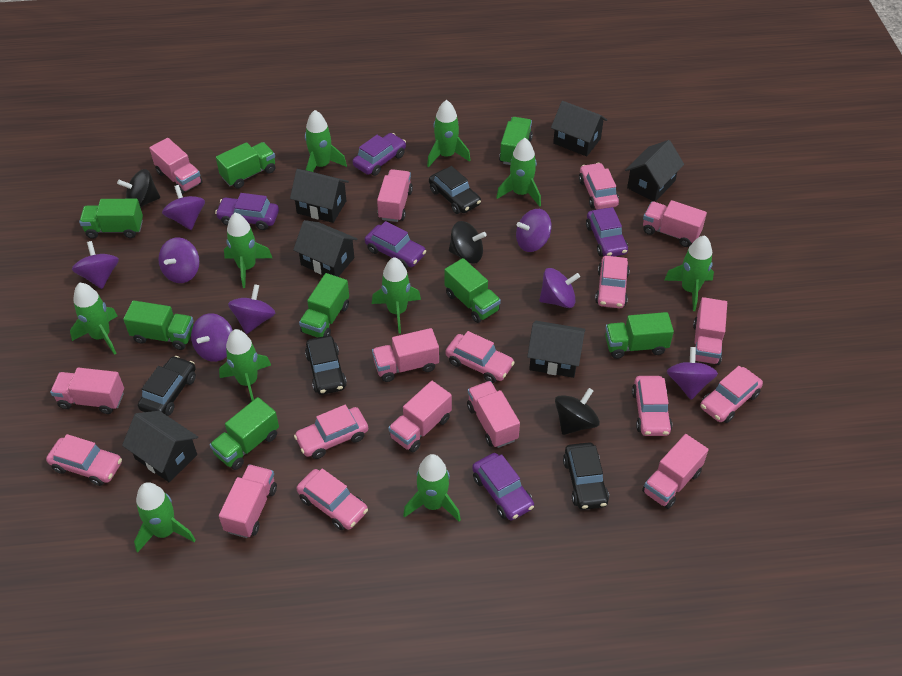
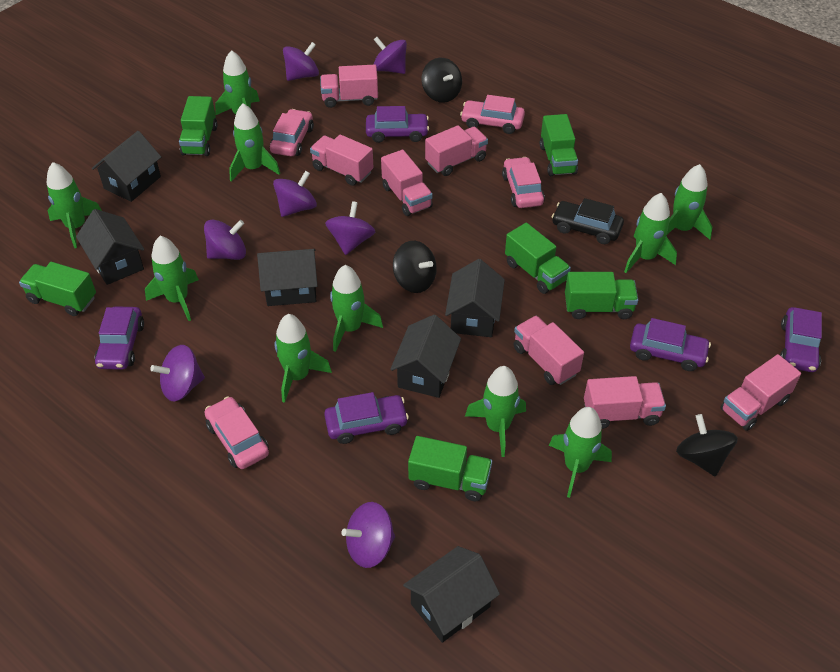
black car: 4 -> 1
green truck: 8 -> 6
pink car: 8 -> 4
pink truck: 10 -> 7
purple spinning top: 8 -> 7

